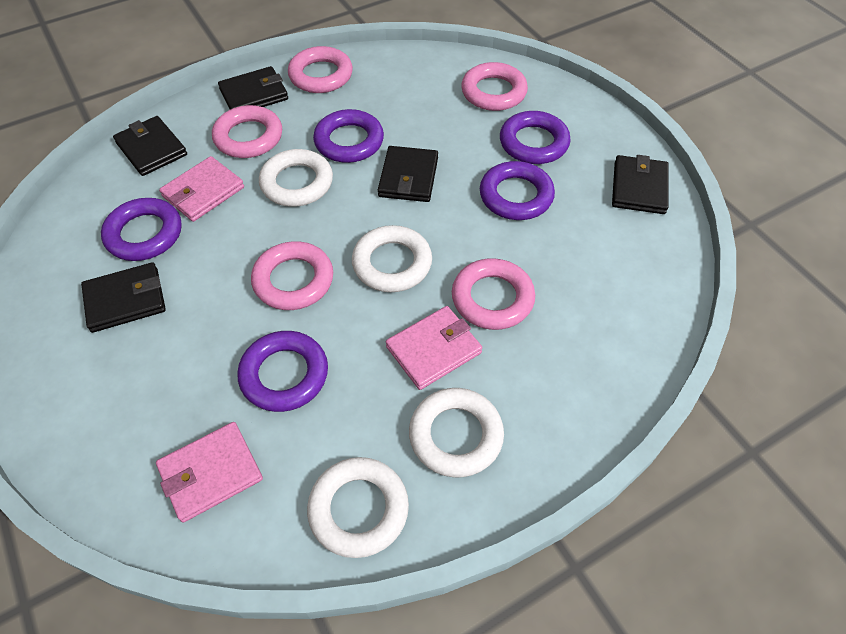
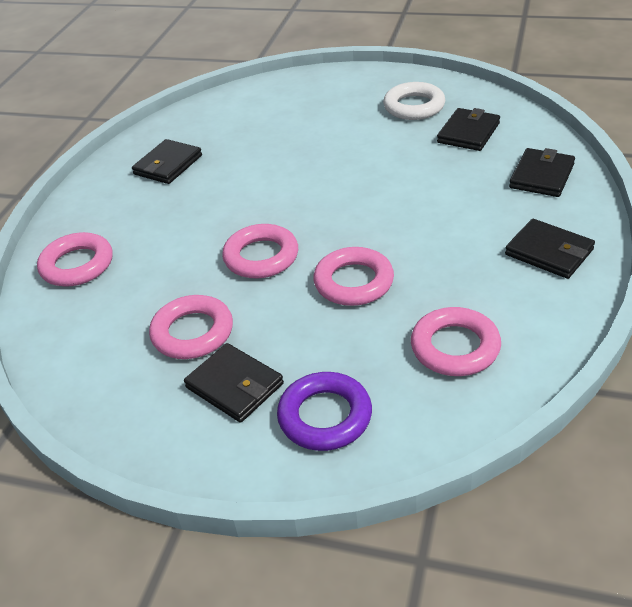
pink wallet: 3 -> 0
purple ring: 5 -> 1
white ring: 4 -> 1

